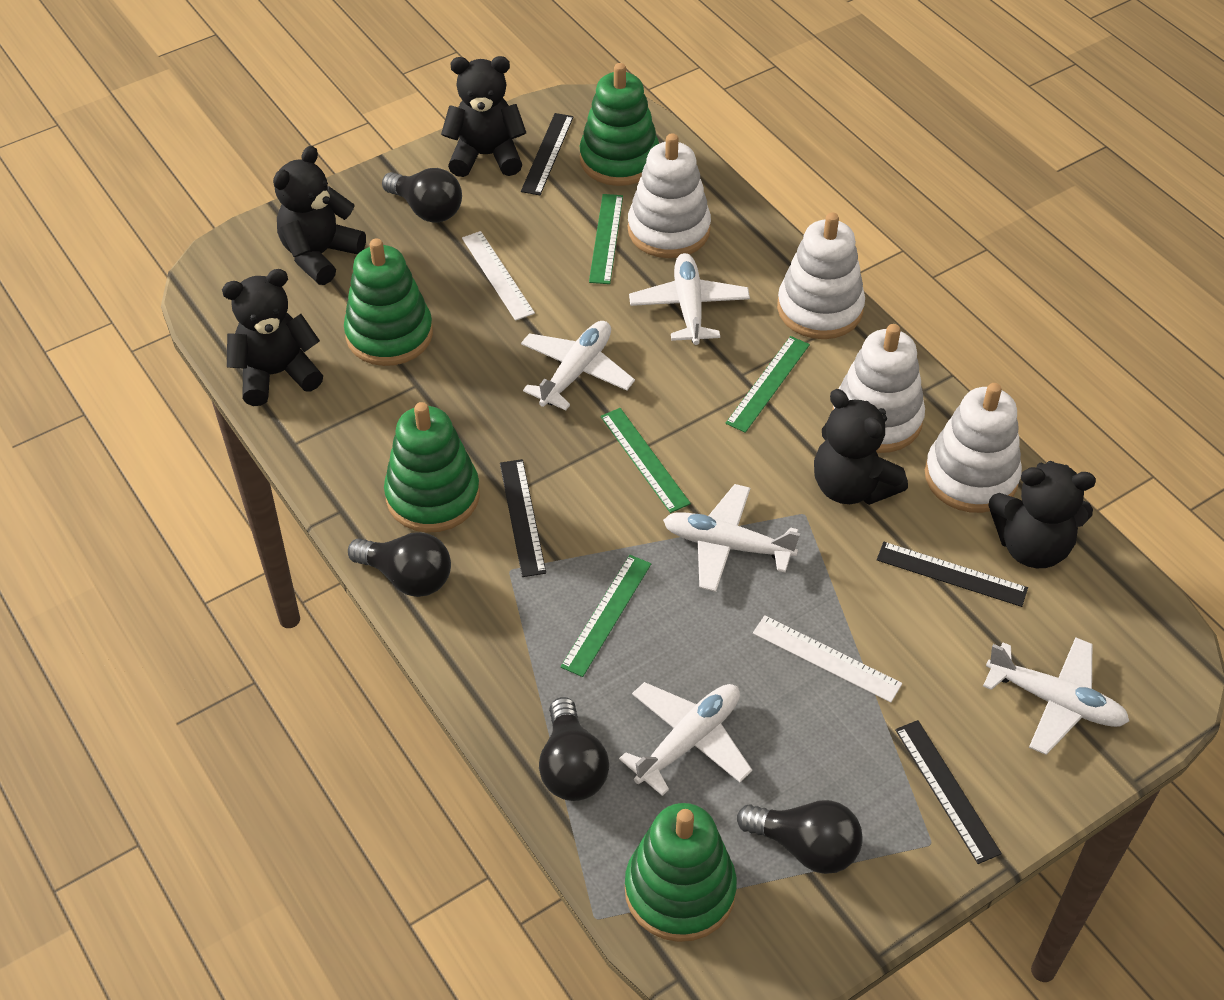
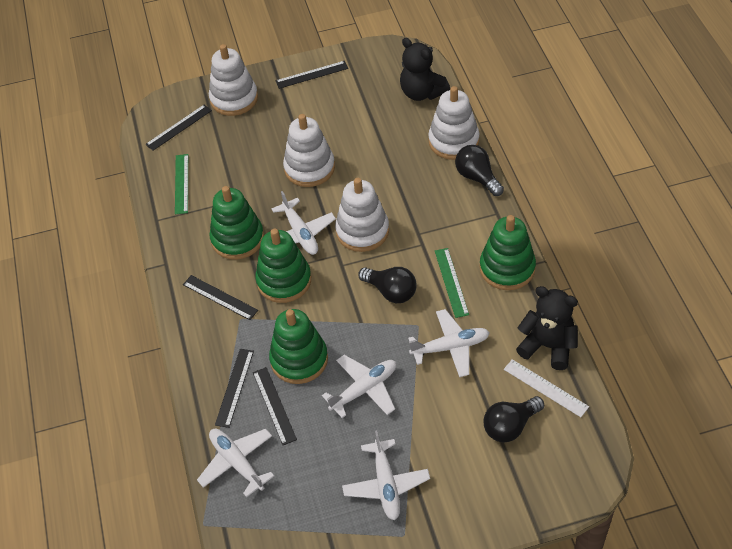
black light bulb: 4 -> 3
black ruler: 4 -> 5
black teddy bear: 5 -> 2
green ruler: 4 -> 2
white ruler: 2 -> 1

